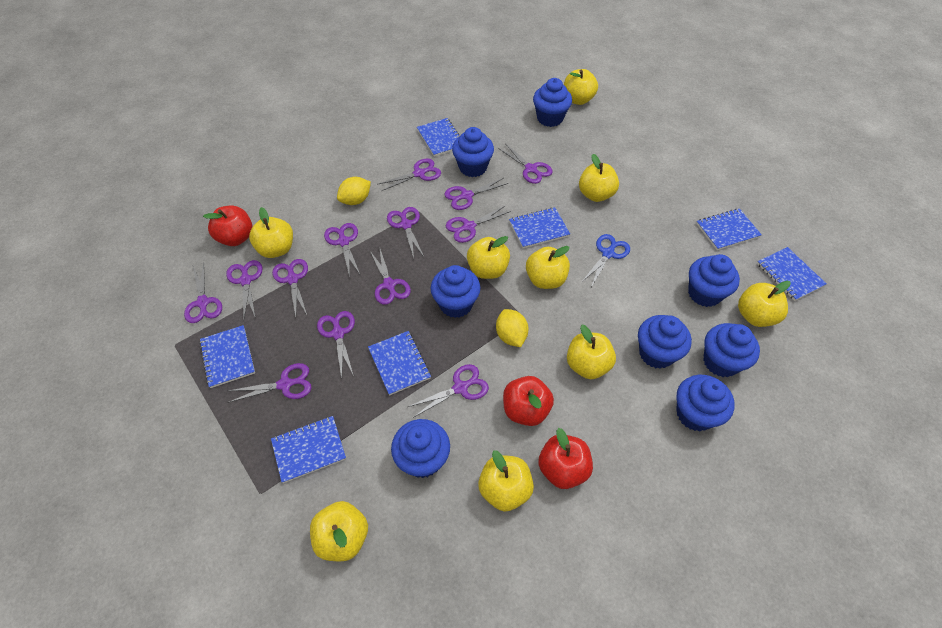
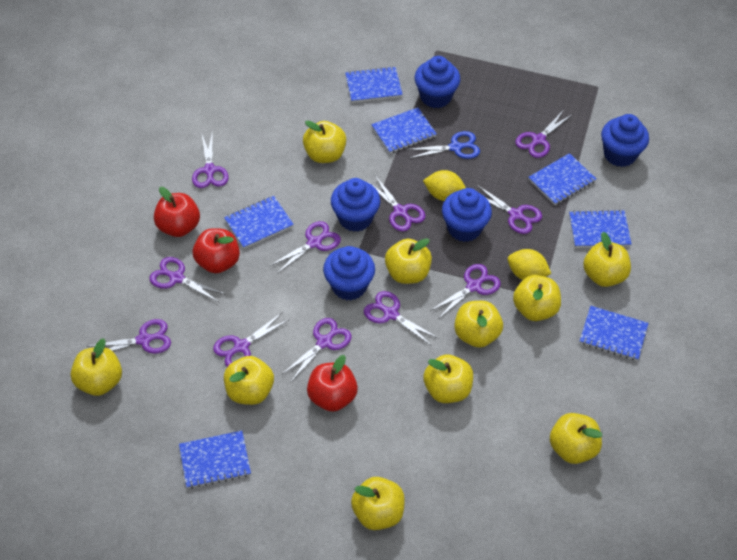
blue cupcake: 8 -> 5
purple scissors: 13 -> 11
yellow apple: 9 -> 10

